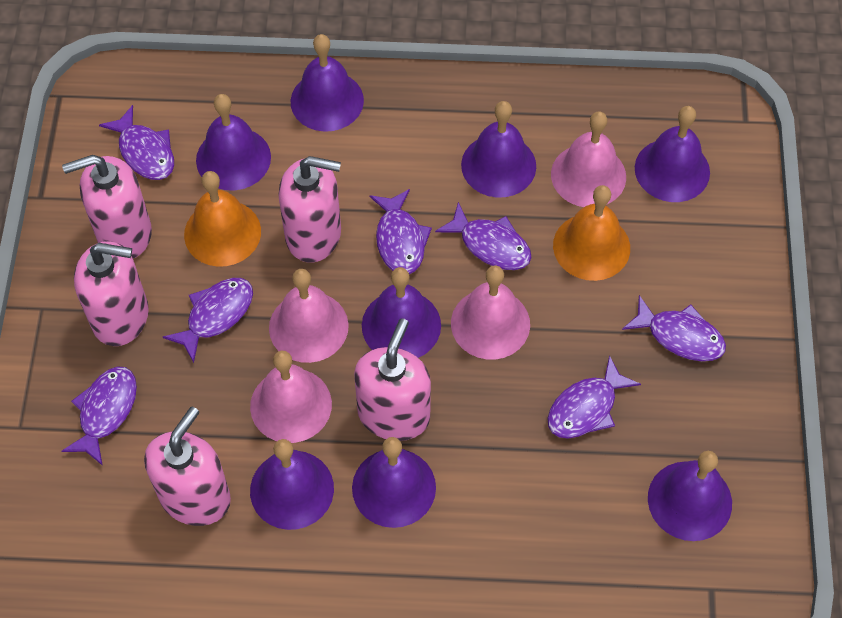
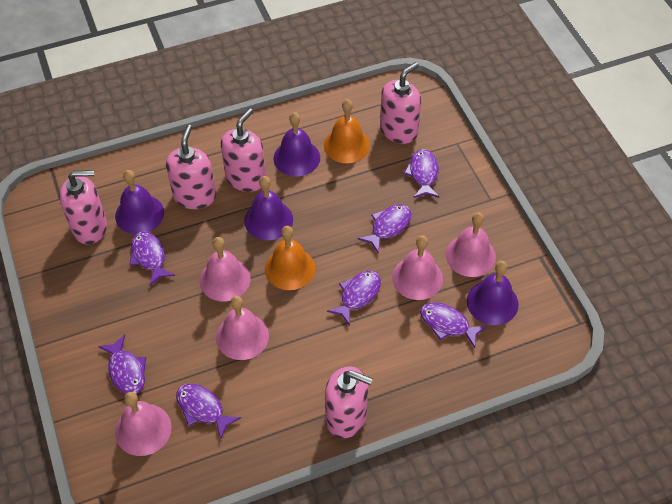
pink bell: 4 -> 5
purple bell: 8 -> 4

